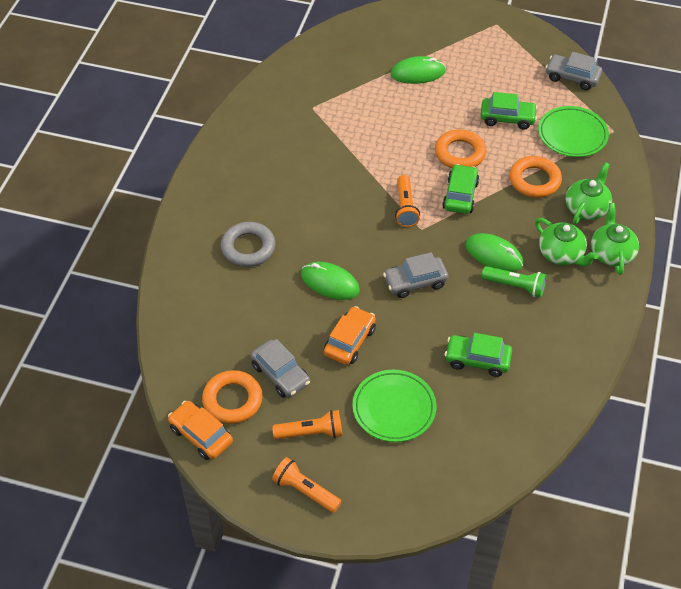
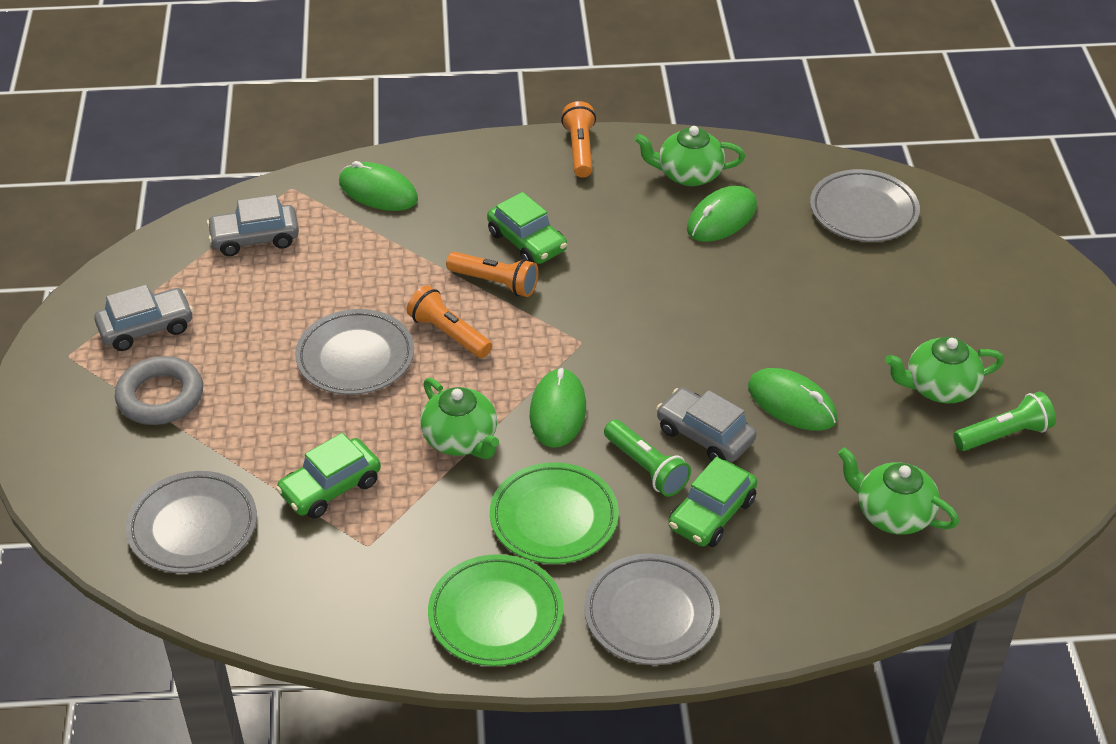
green flashlight: 1 -> 2
green mouse: 3 -> 4
green teapot: 3 -> 4
grey plate: 0 -> 4
orange car: 2 -> 0
orange ring: 3 -> 0

